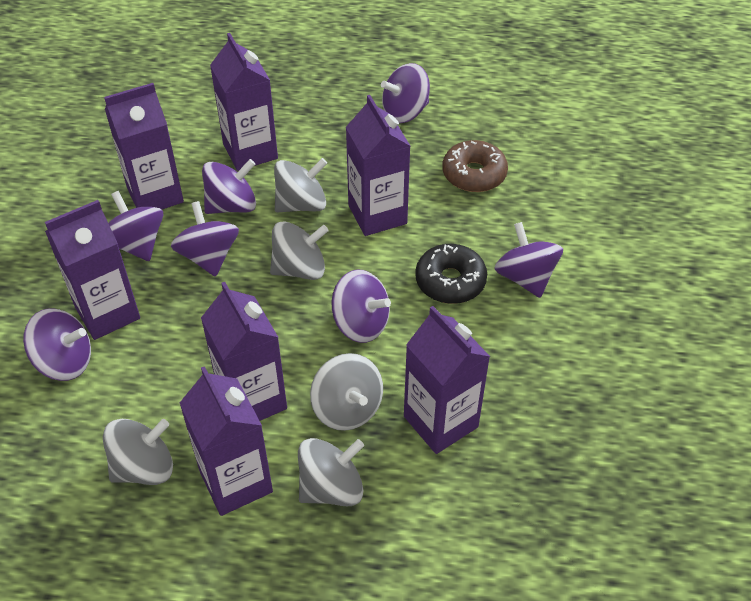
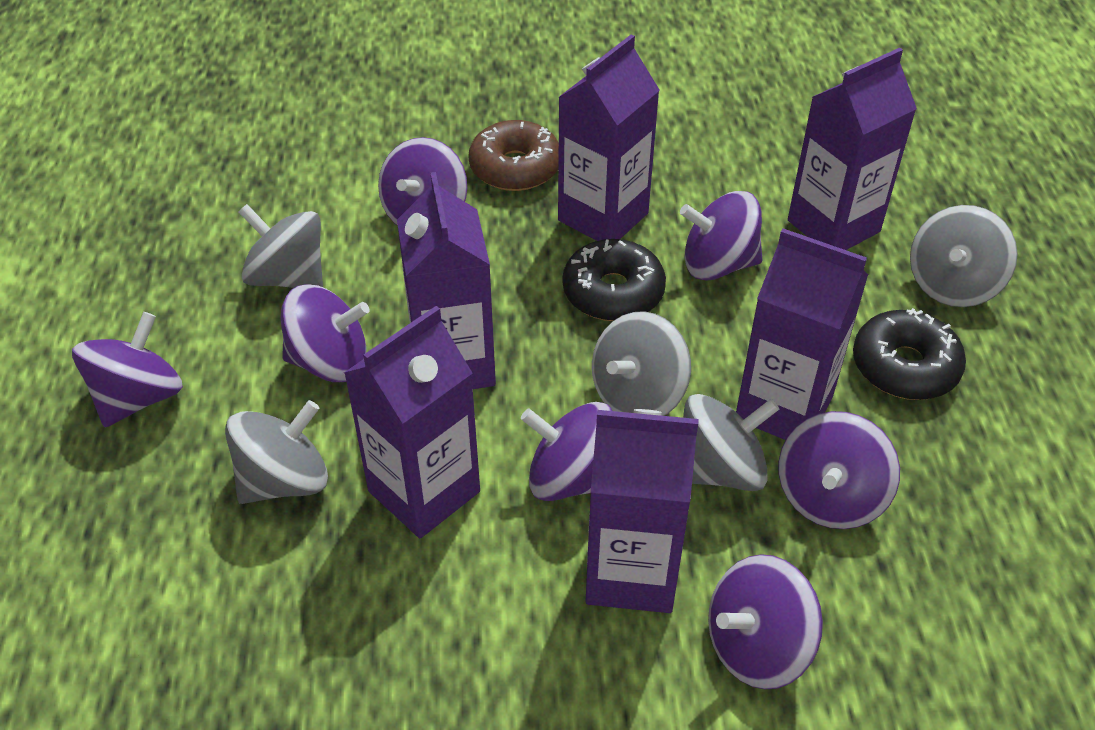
black donut: 1 -> 2
purple carton: 7 -> 6

